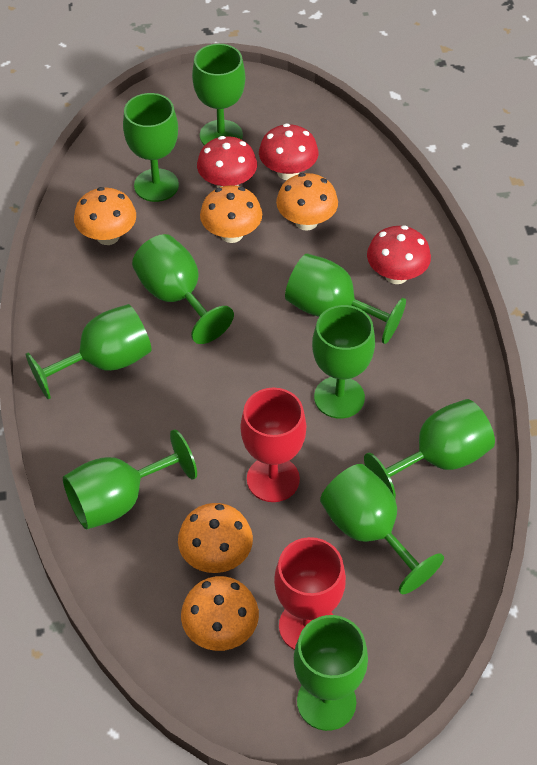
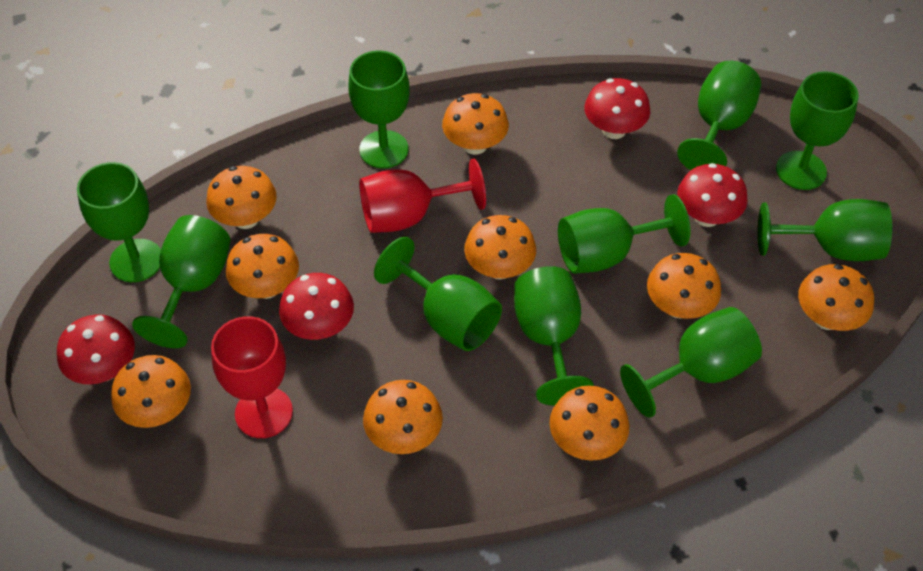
orange mushroom: 5 -> 9
red mushroom: 3 -> 4

